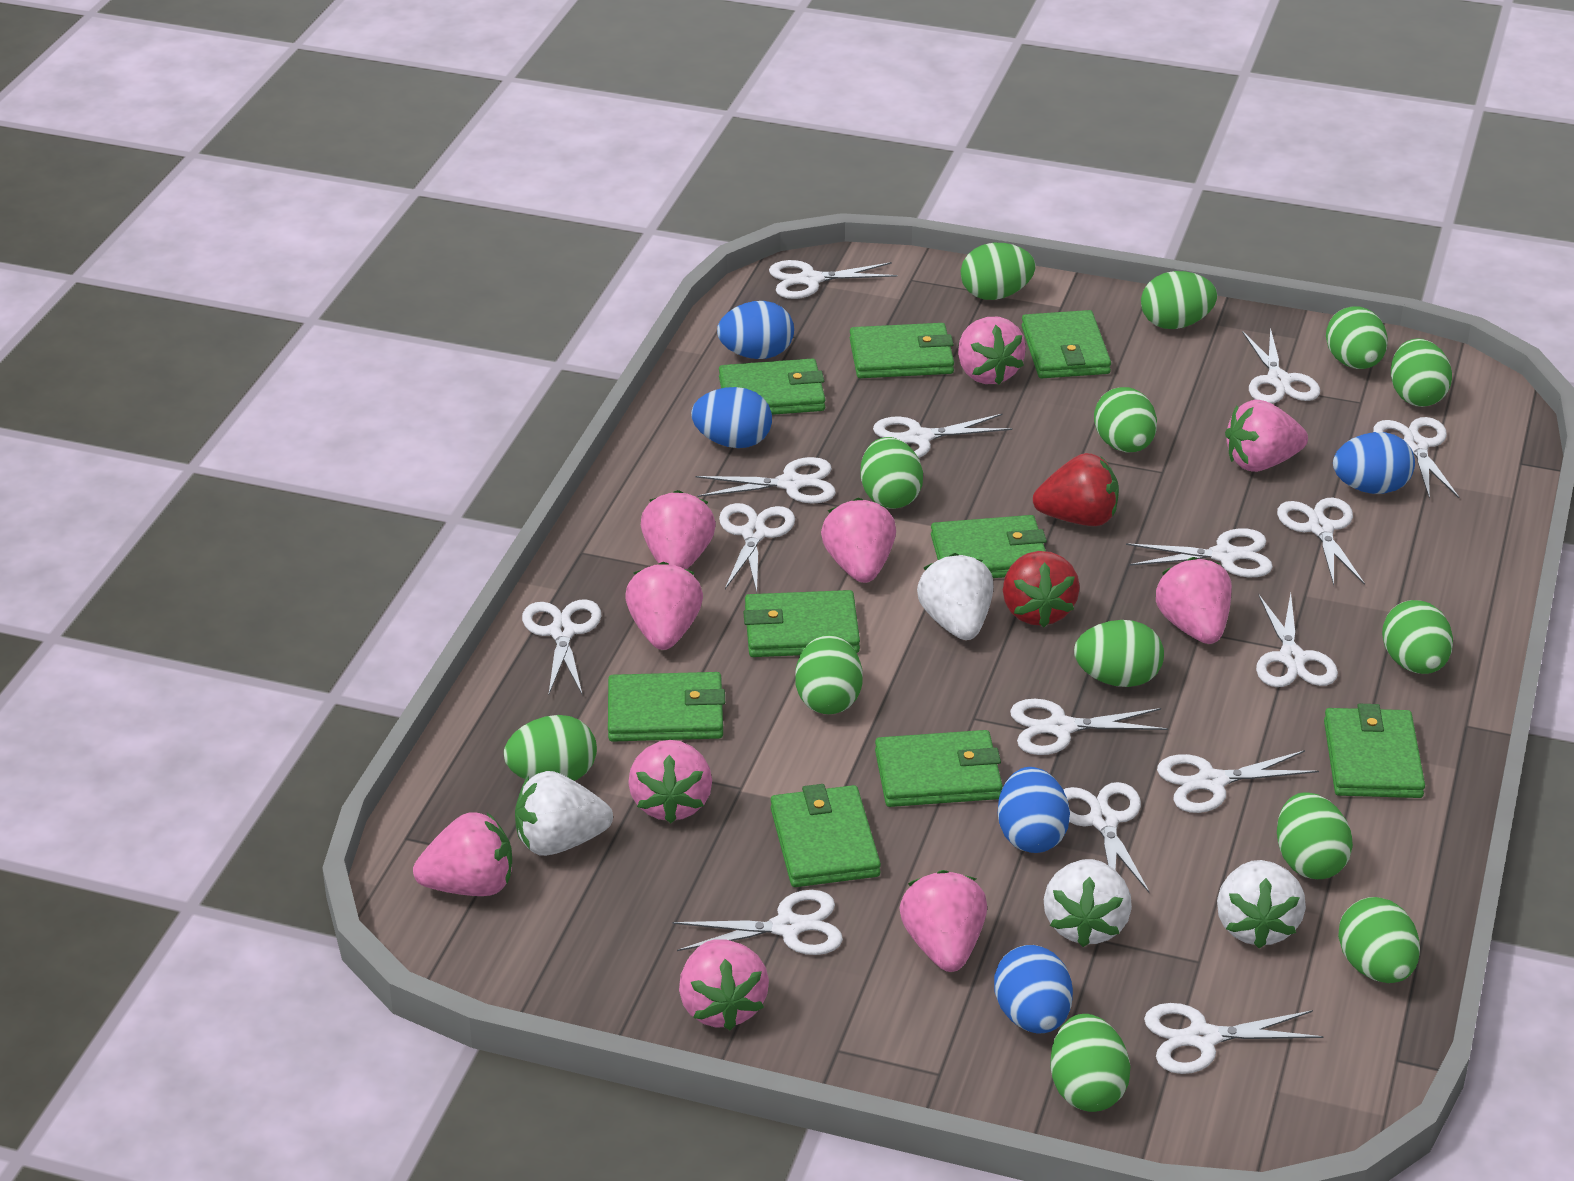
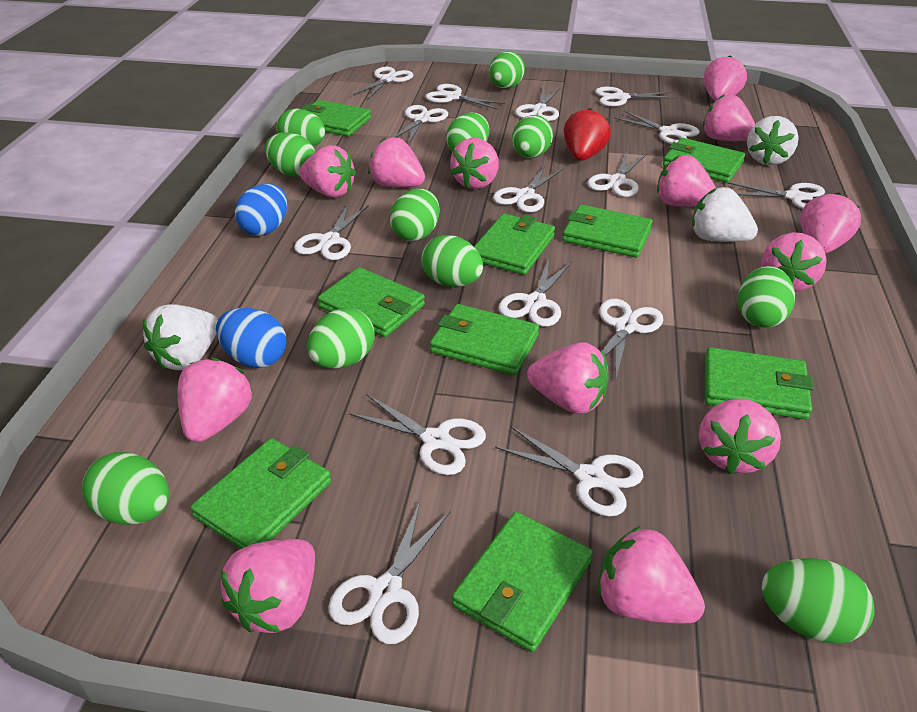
blue egg: 5 -> 2
green egg: 13 -> 11
pink strawberry: 10 -> 13
red strawberry: 2 -> 1
white strawberry: 4 -> 3

